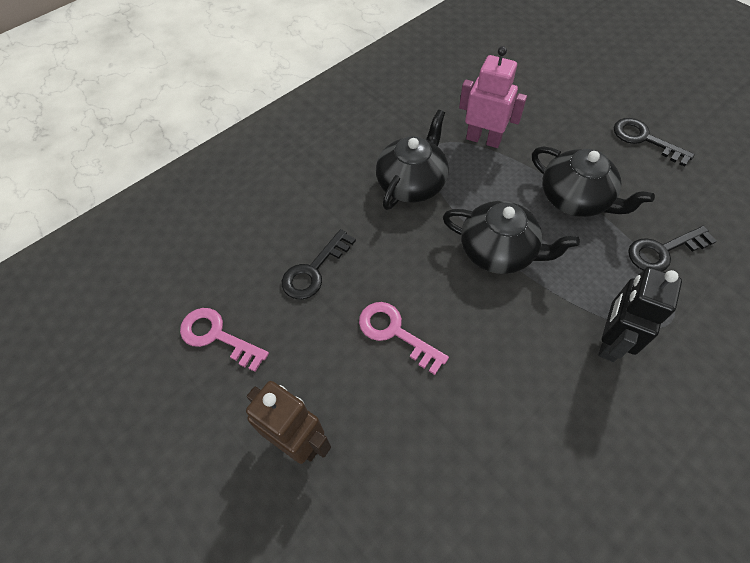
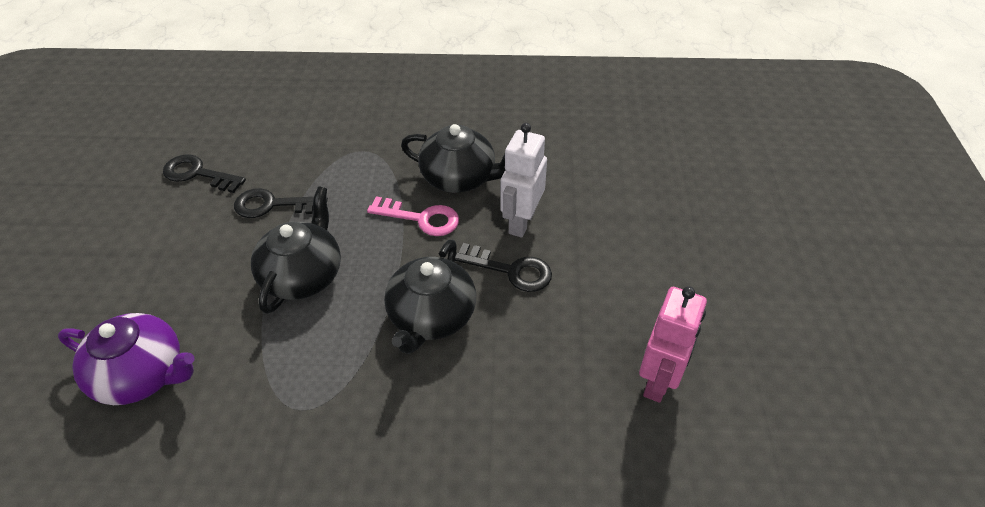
black robot: 1 -> 0
brown robot: 1 -> 0
pink key: 2 -> 1
purple teapot: 0 -> 1
white robot: 0 -> 1

